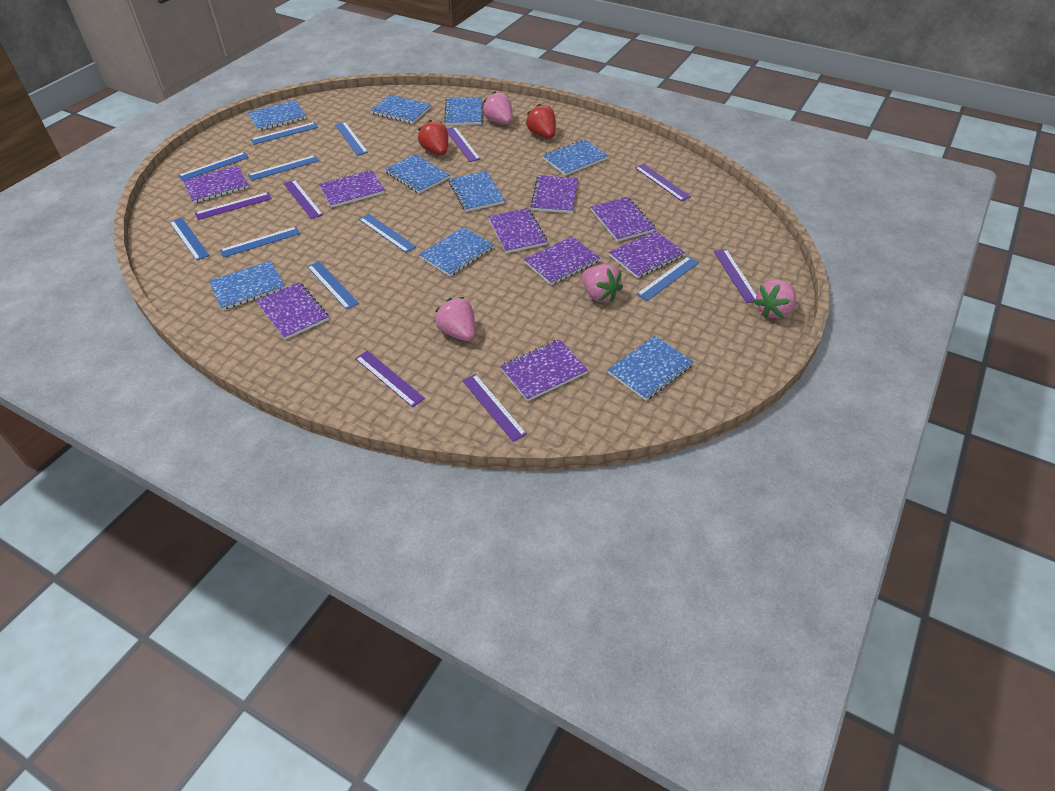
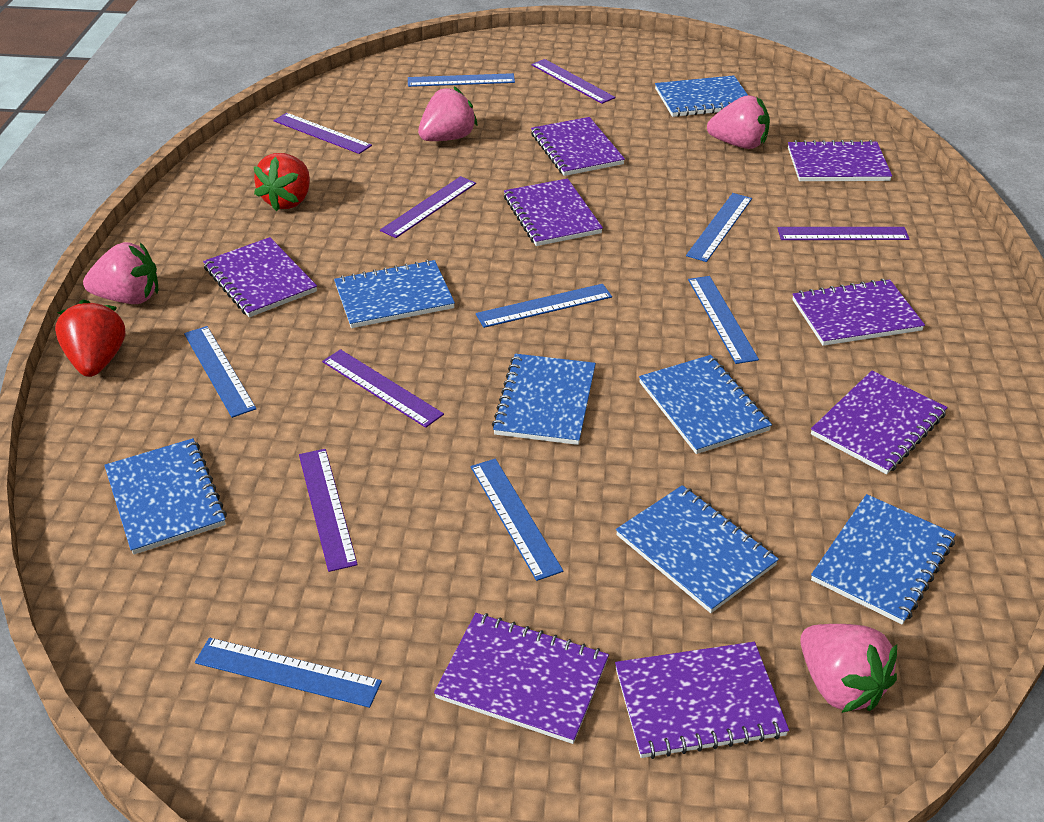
blue notebook: 9 -> 7
blue ruler: 9 -> 7
purple notebook: 9 -> 8
purple ruler: 7 -> 6

